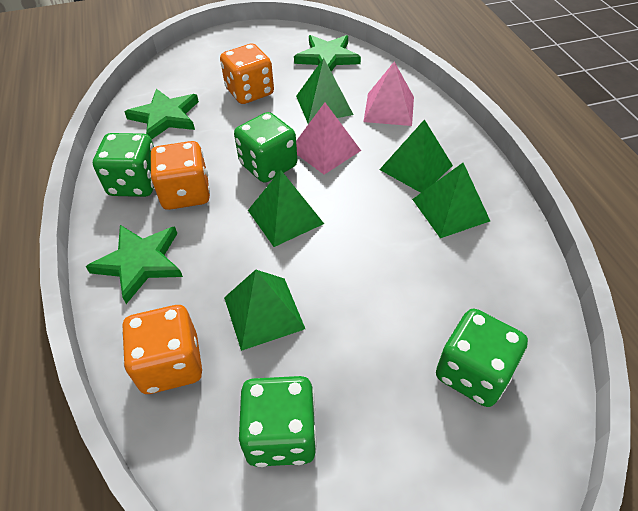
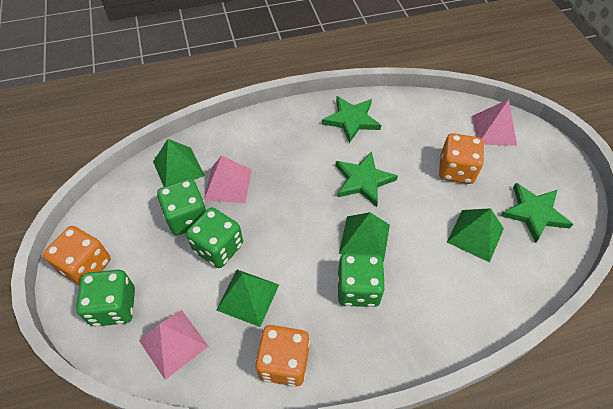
green pyramid: 5 -> 4
pink pyramid: 2 -> 3

